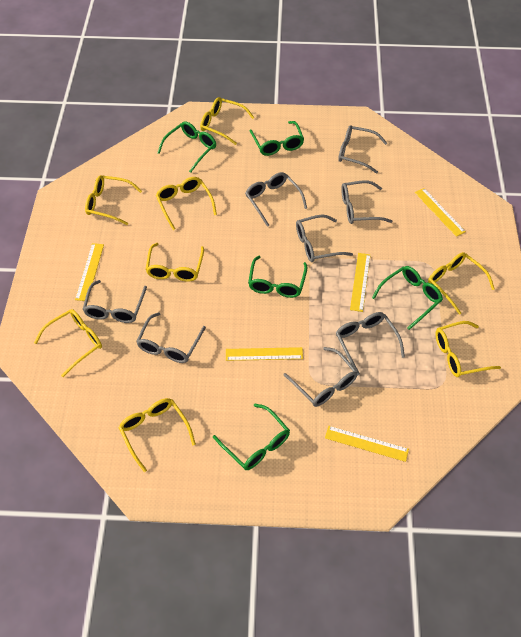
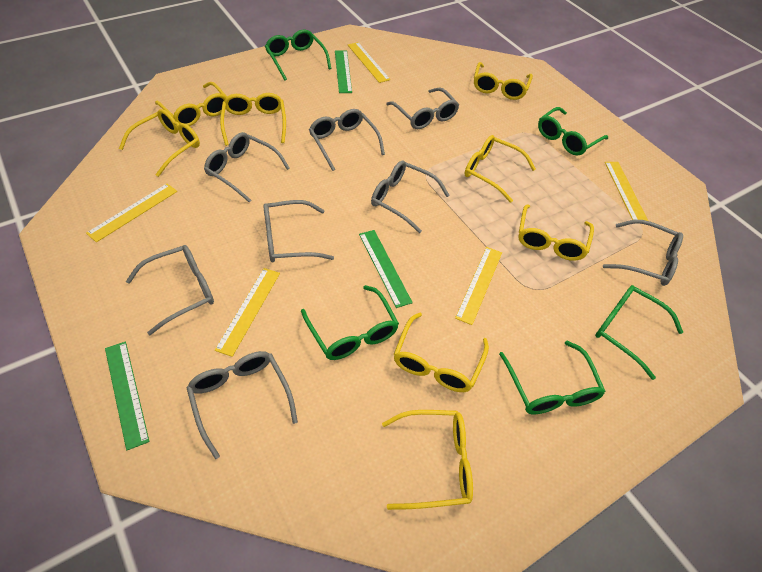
green ruler: 0 -> 3

